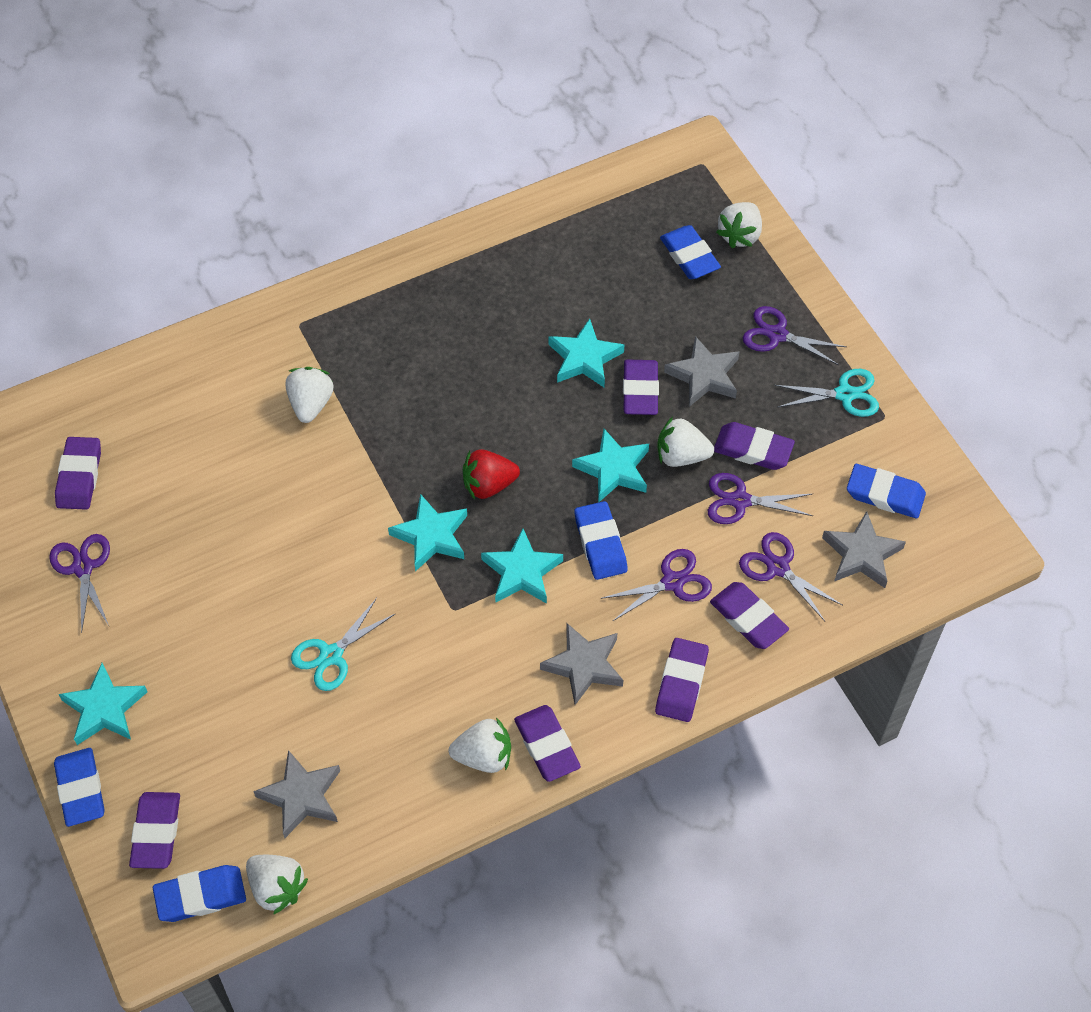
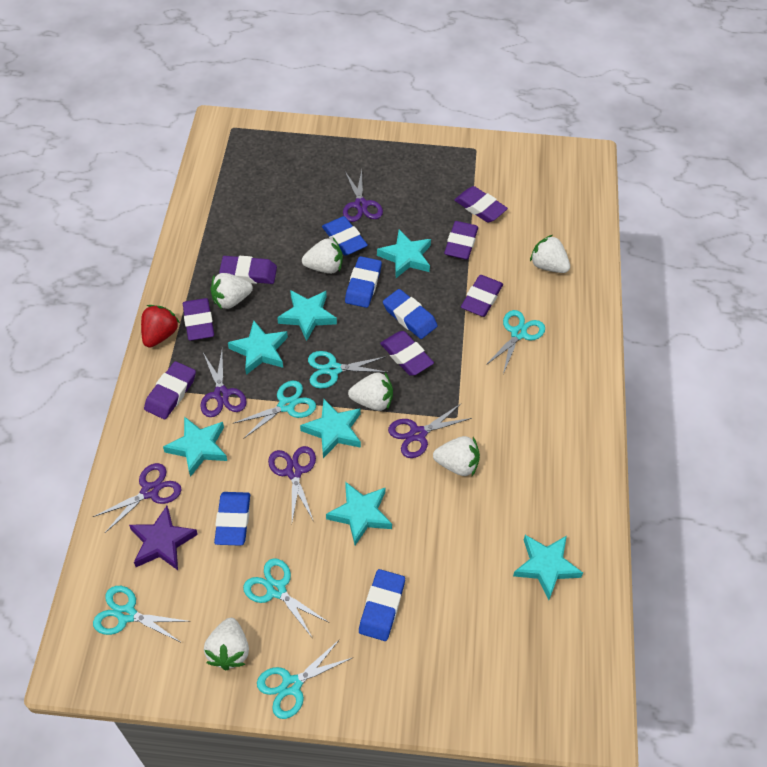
grey star: 4 -> 0
purple star: 0 -> 1
turquoise scissors: 2 -> 6
turquoise star: 5 -> 7
white strawberry: 5 -> 6

